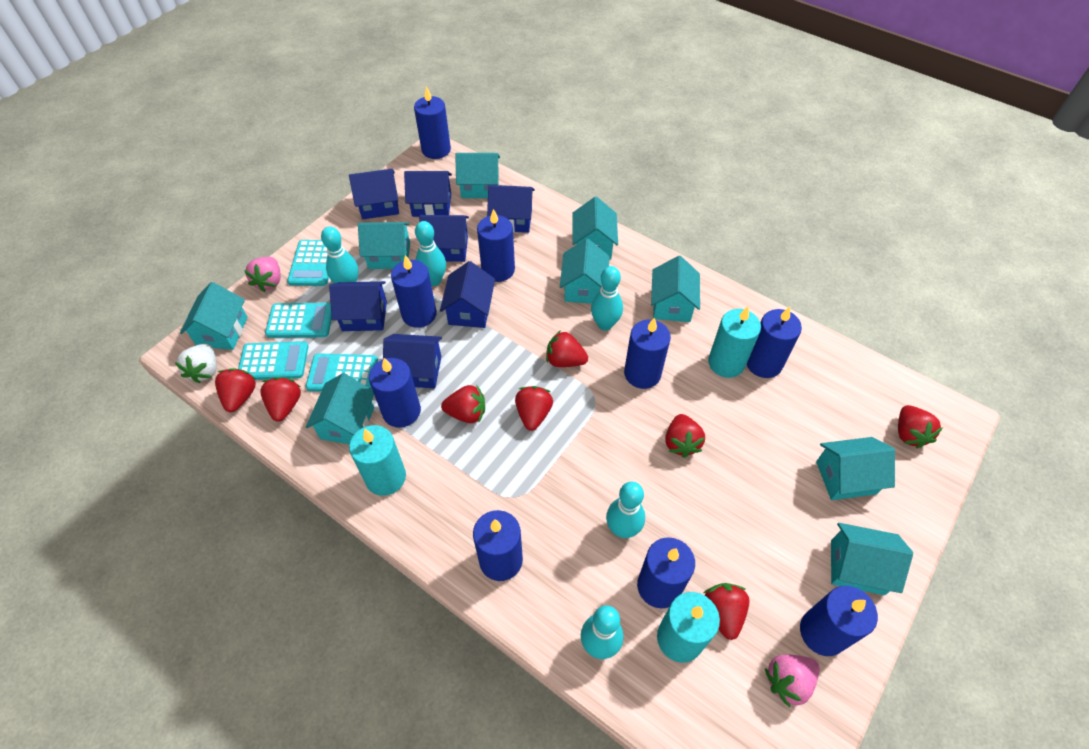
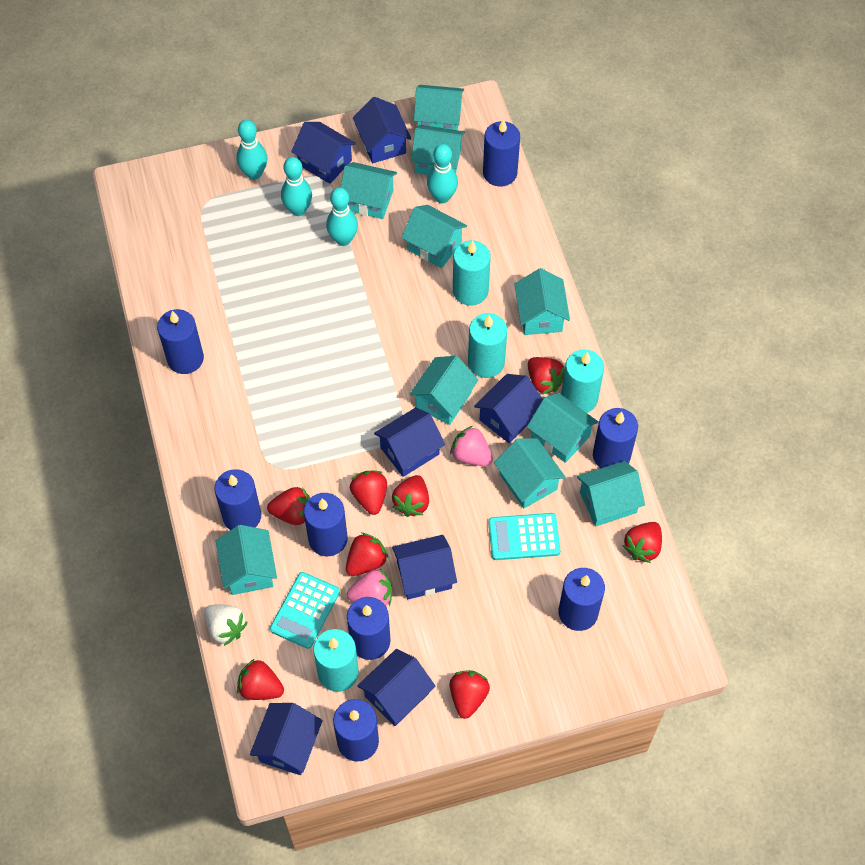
blue candle: 9 -> 8
turquoise bowling pin: 5 -> 4
turquoise calculator: 4 -> 2
turquoise candle: 3 -> 4
turquoise house: 9 -> 10

